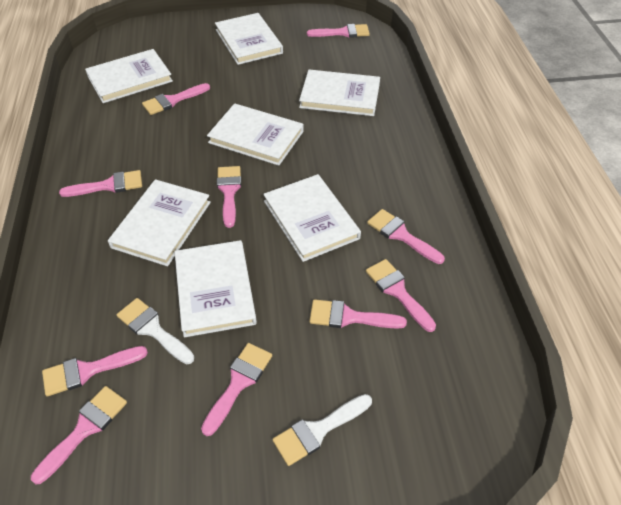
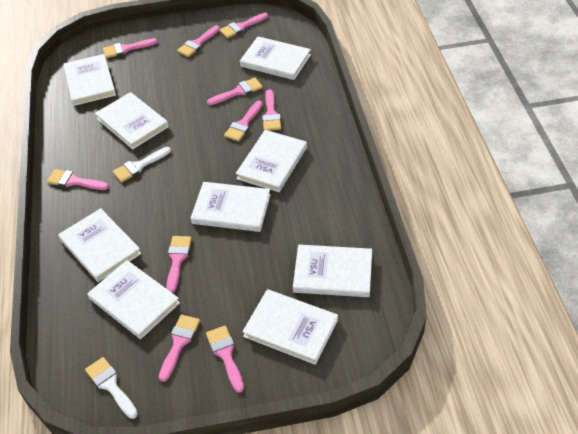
white book: 7 -> 9

